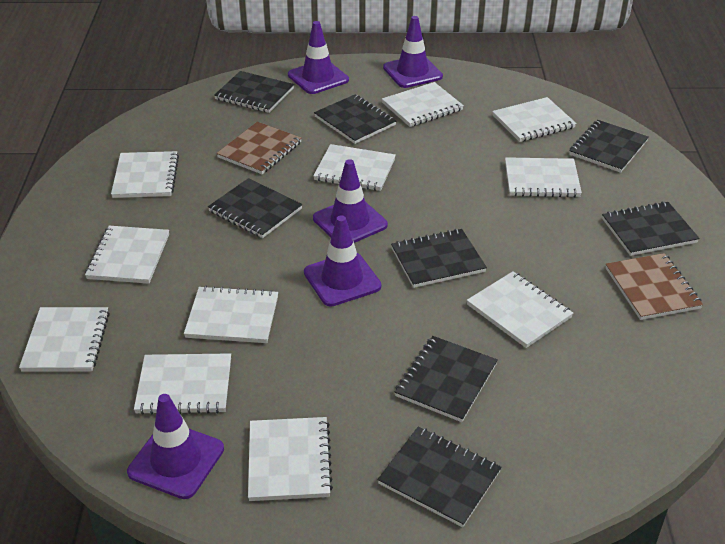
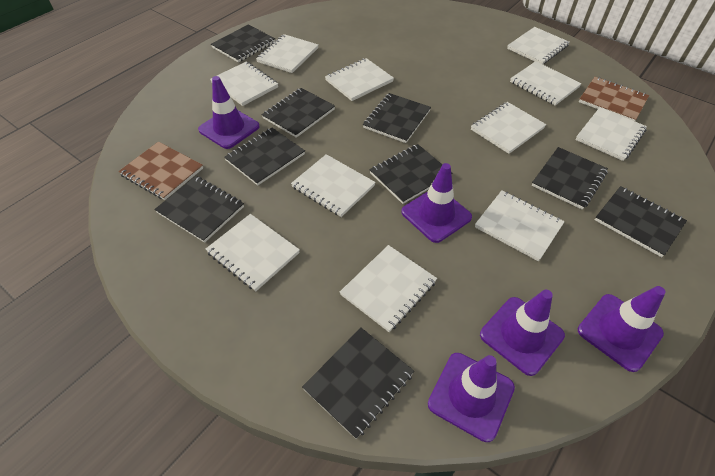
black notebook: 8 -> 9

